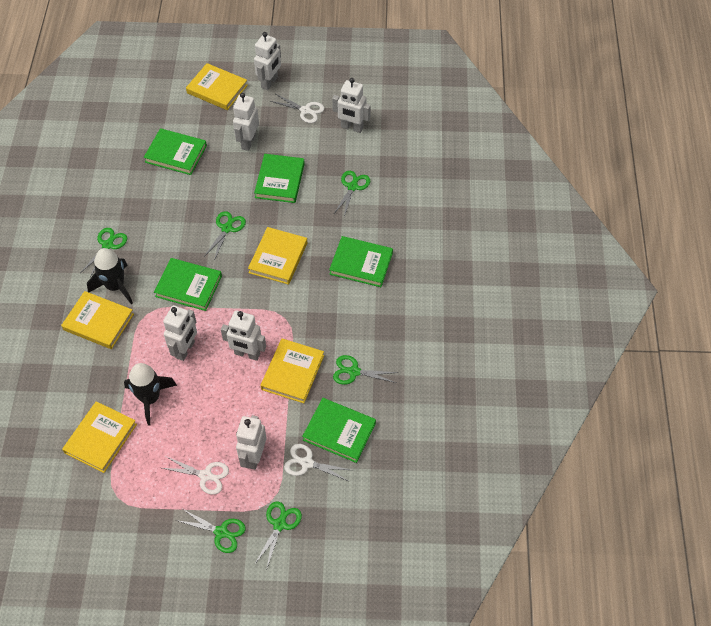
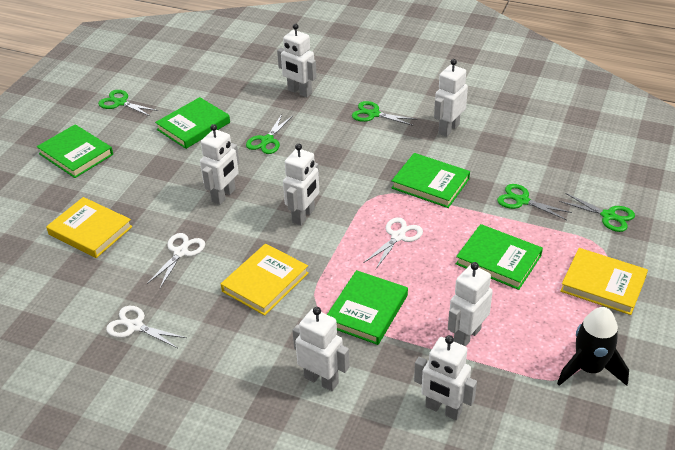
black rocket: 2 -> 1
green scissors: 6 -> 5
white robot: 6 -> 7
yellow book: 5 -> 3

